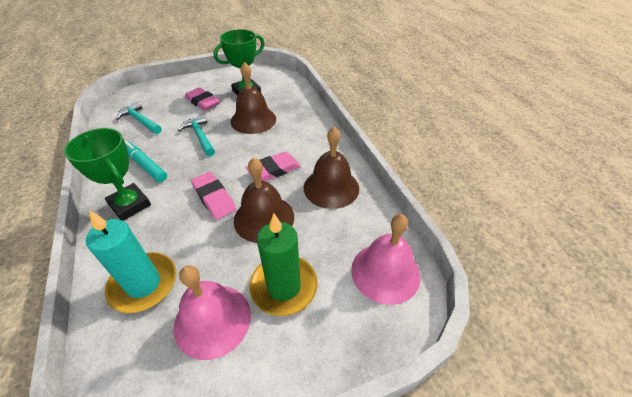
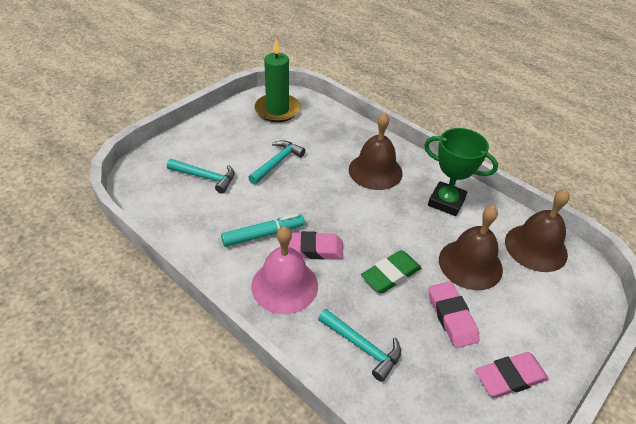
green eraser: 0 -> 1
green trophy: 2 -> 1
pink bell: 2 -> 1
turquoise candle: 1 -> 0
turquoise hammer: 2 -> 3

